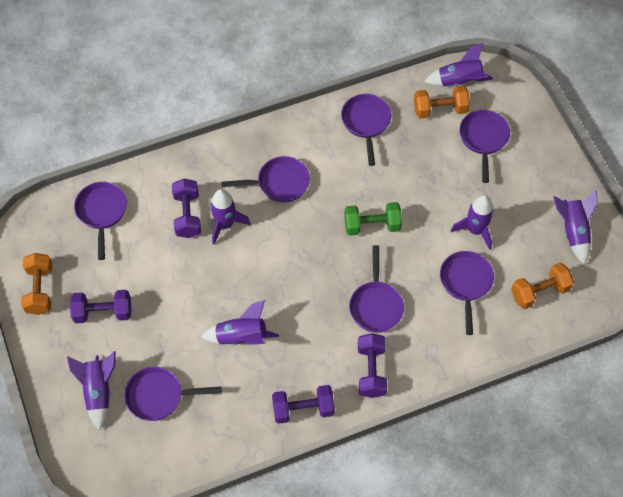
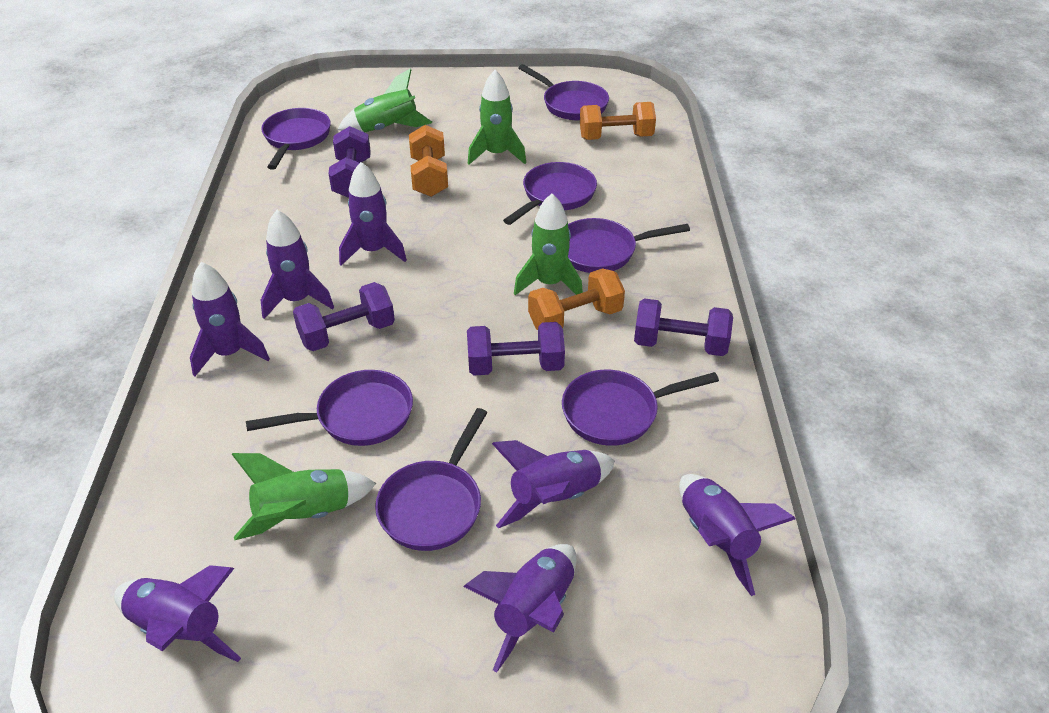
green dumbbell: 1 -> 0
green rocket: 0 -> 4
purple rocket: 6 -> 7

